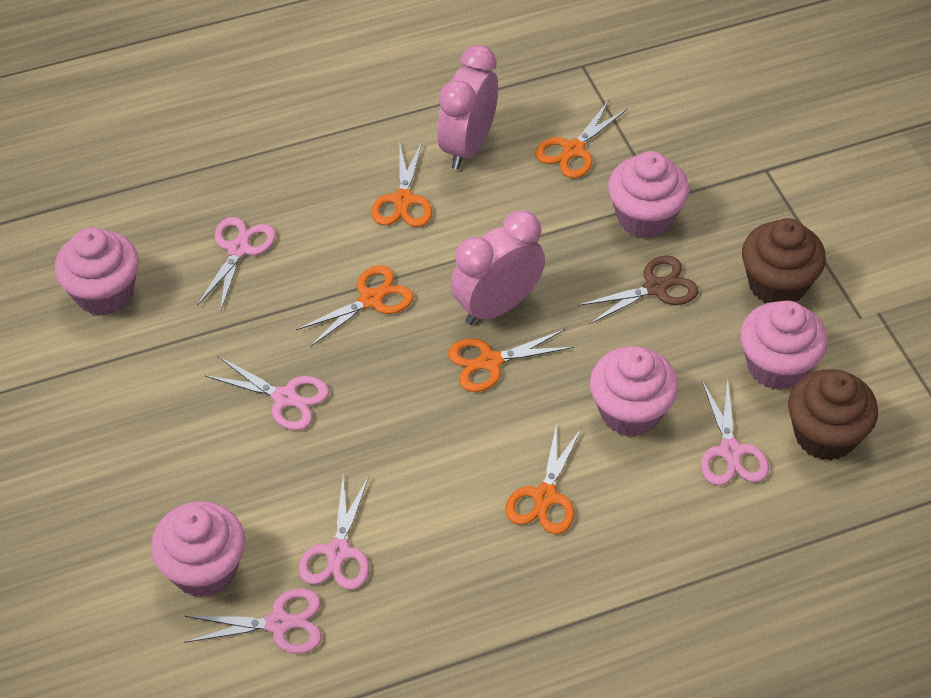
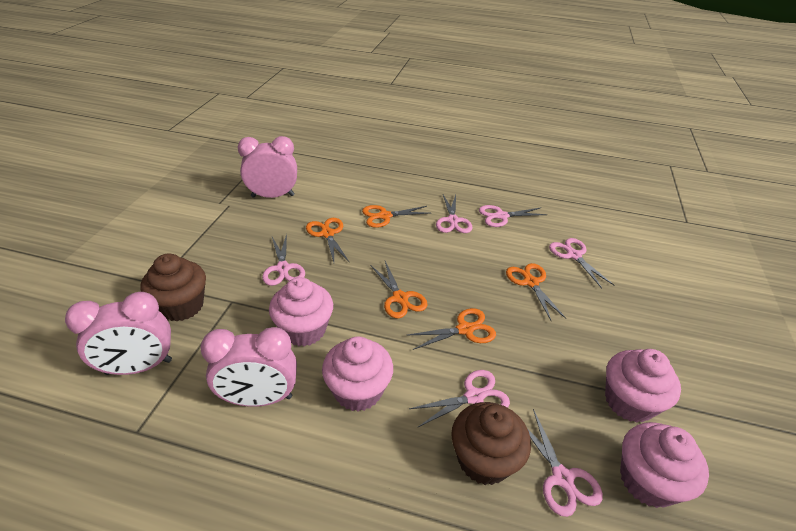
brown scissors: 1 -> 0
pink clock: 2 -> 3
pink cupcake: 5 -> 4
pink scissors: 5 -> 6

